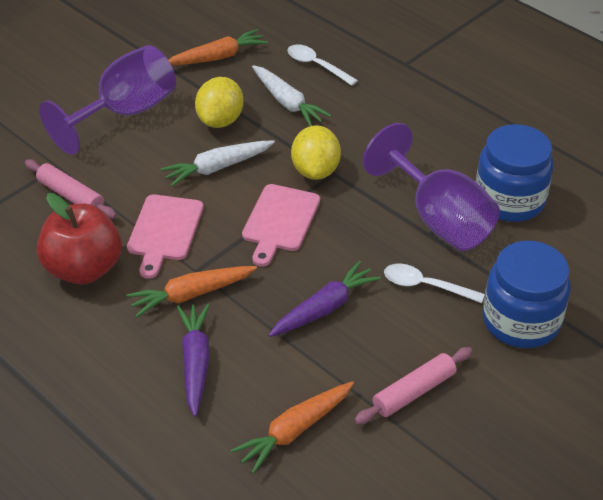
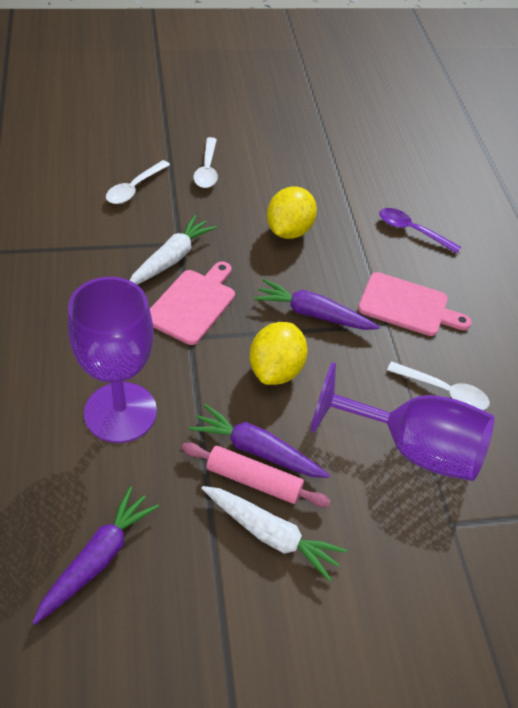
blue jar: 2 -> 0
orange carrot: 3 -> 0
pink rolling pin: 2 -> 1
purple carrot: 2 -> 3
purple spoon: 0 -> 1
red apple: 1 -> 0
white spoon: 2 -> 3

